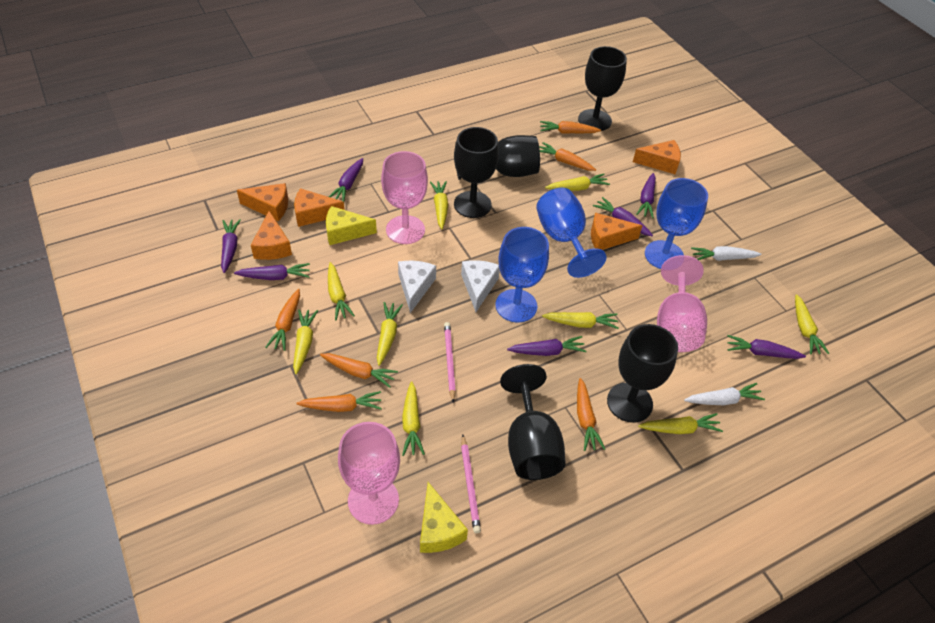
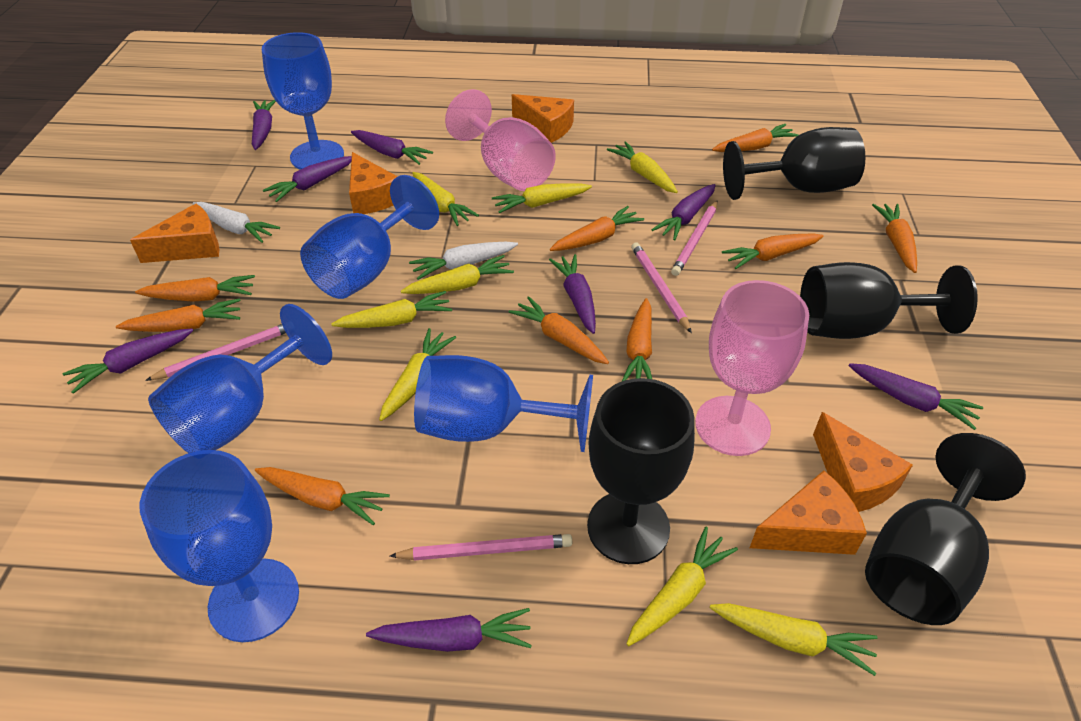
black goblet: 5 -> 4
blue goblet: 3 -> 5
orange carrot: 6 -> 9
pink goblet: 3 -> 2
pink pencil: 2 -> 4
purple carrot: 7 -> 8
white cheese: 2 -> 0
yellow carrot: 9 -> 8
yellow cheese: 2 -> 0

